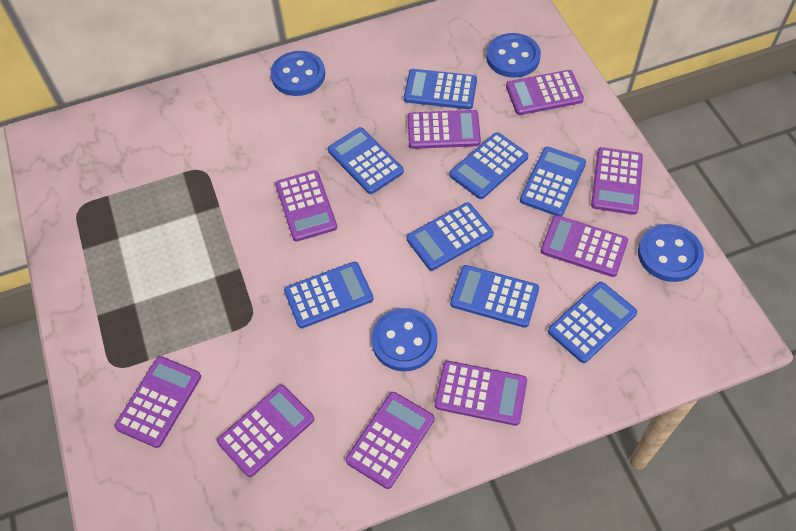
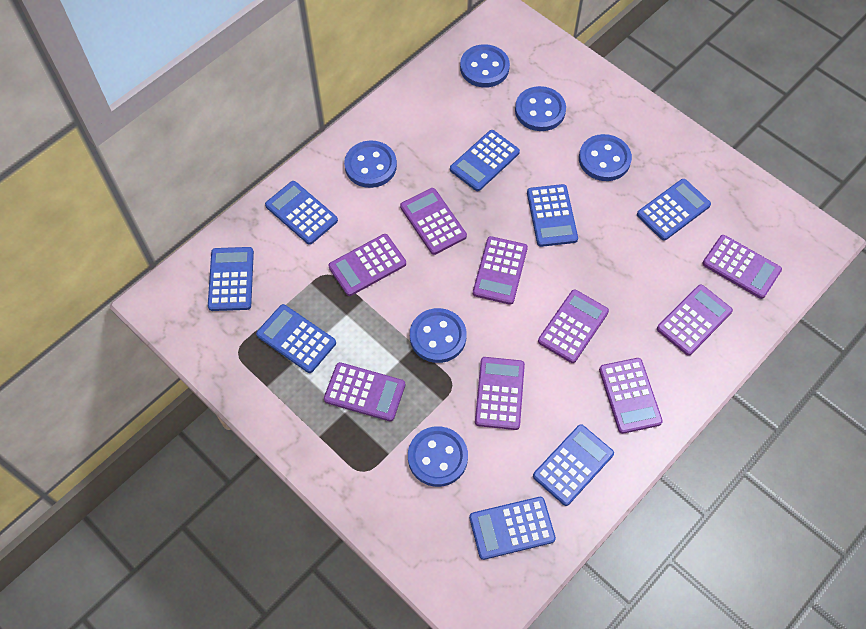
blue button: 4 -> 6

